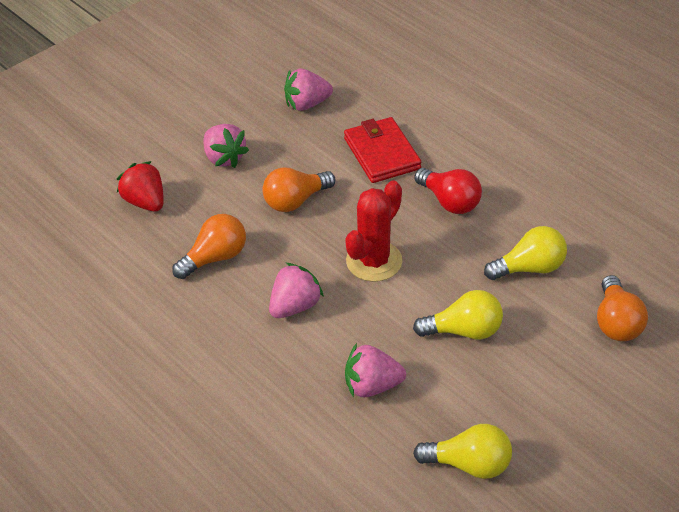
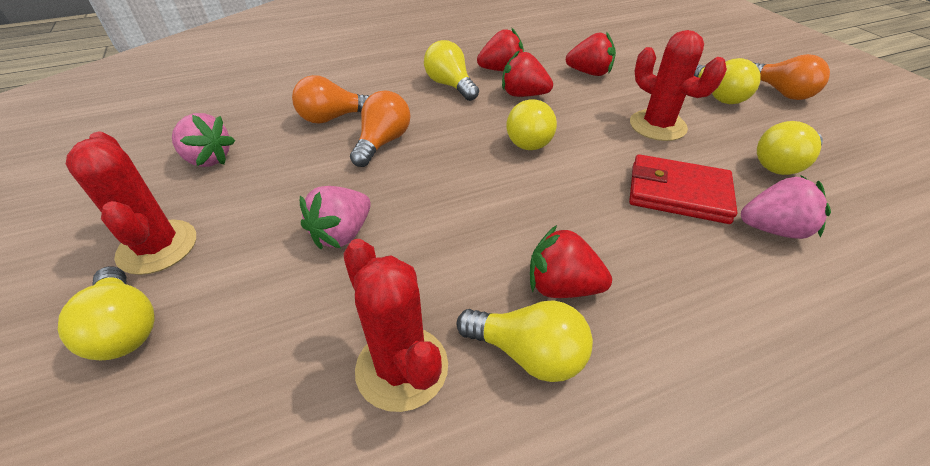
pink strawberry: 4 -> 3
red cactus: 1 -> 3
red light bulb: 1 -> 0
red strawberry: 1 -> 4
yellow light bulb: 3 -> 6

